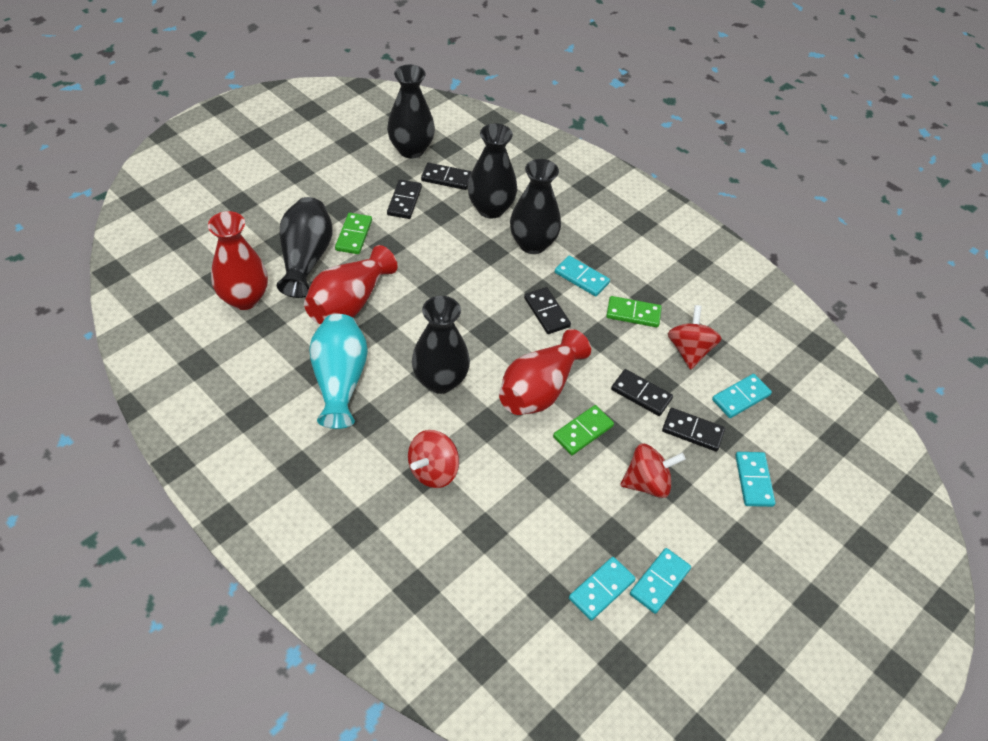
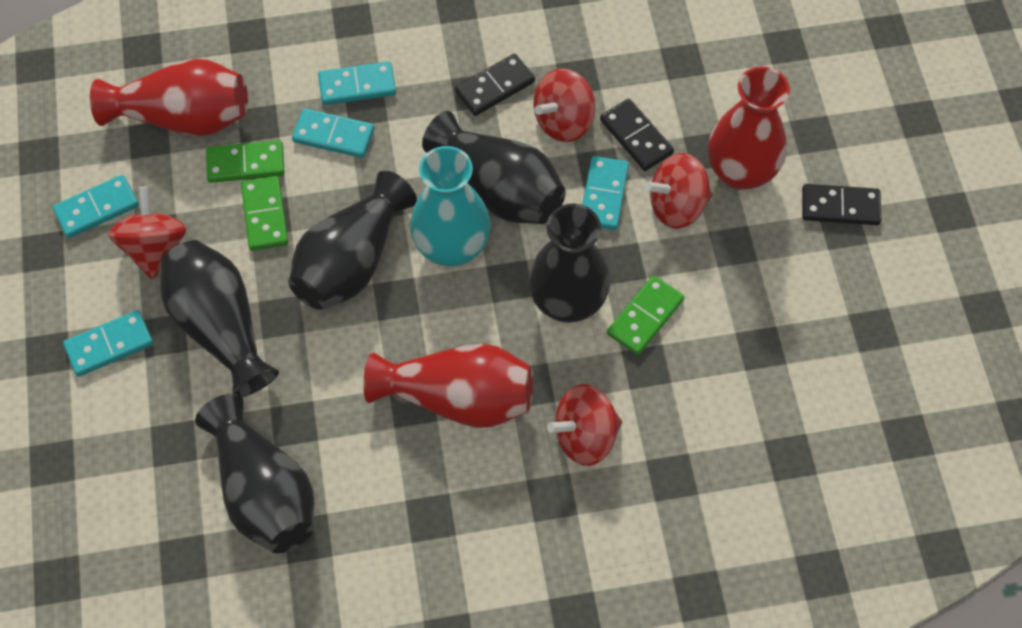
black domino: 5 -> 3
red spinning top: 3 -> 4

